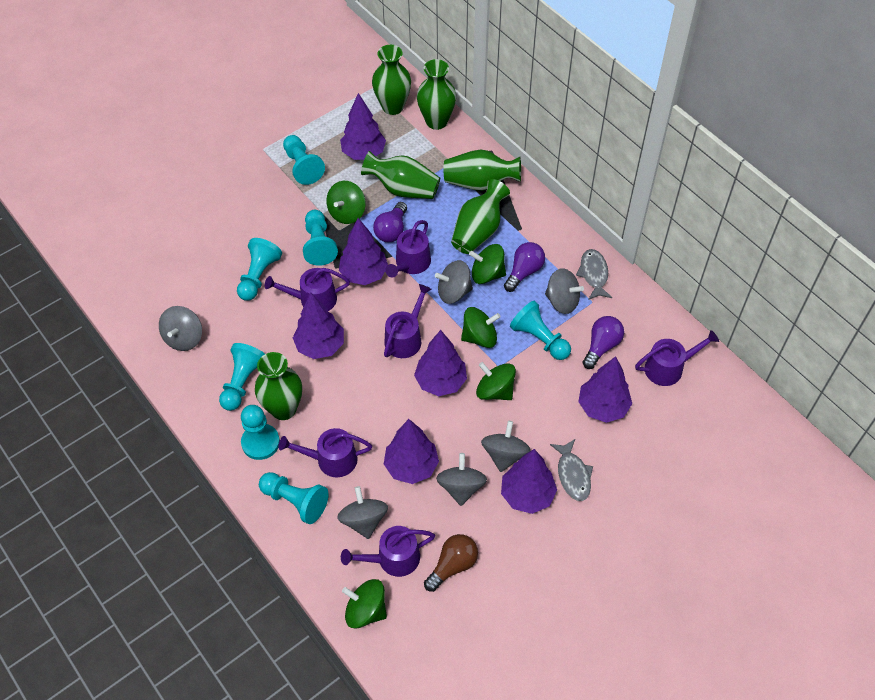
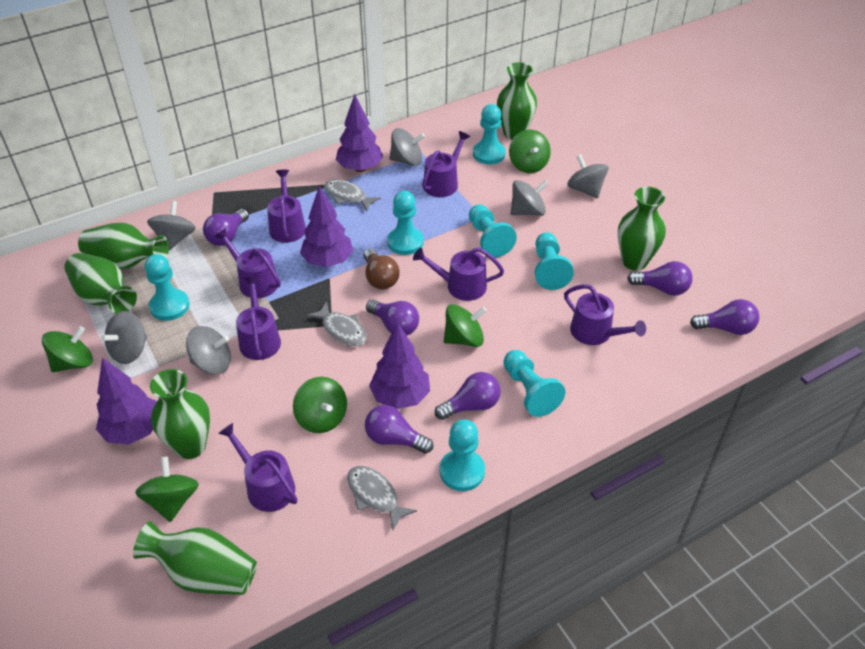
grey fish: 2 -> 3
purple light bulb: 3 -> 6
purple tree: 7 -> 4
purple watering can: 6 -> 7

